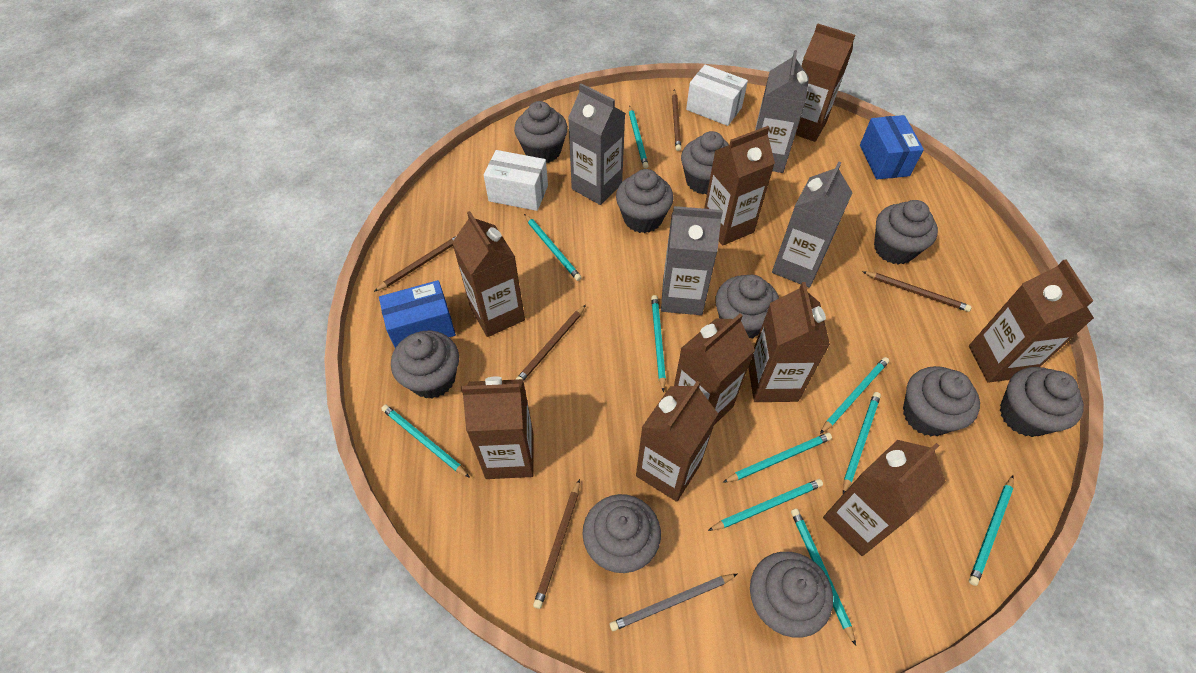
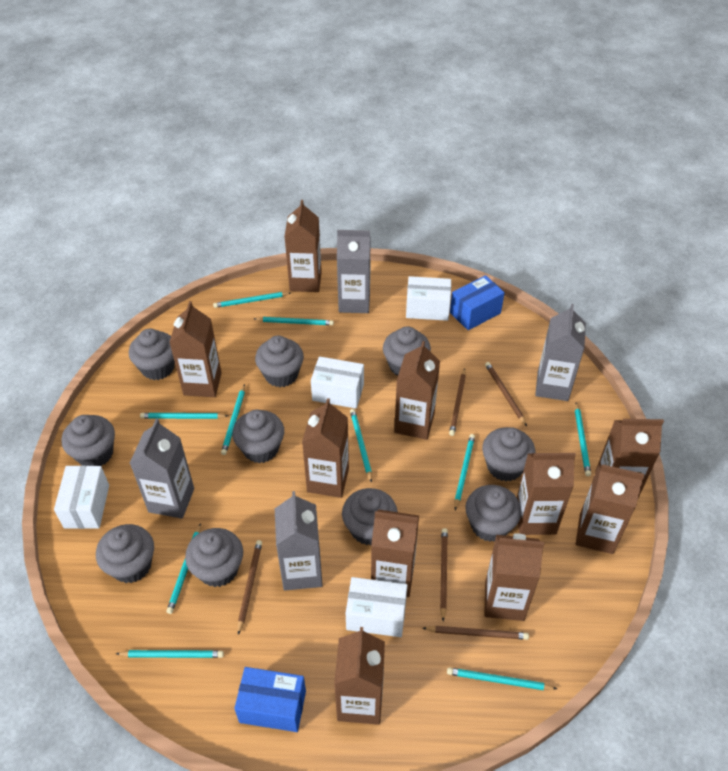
brown carton: 9 -> 10
grey pencil: 1 -> 0
white box: 2 -> 4

